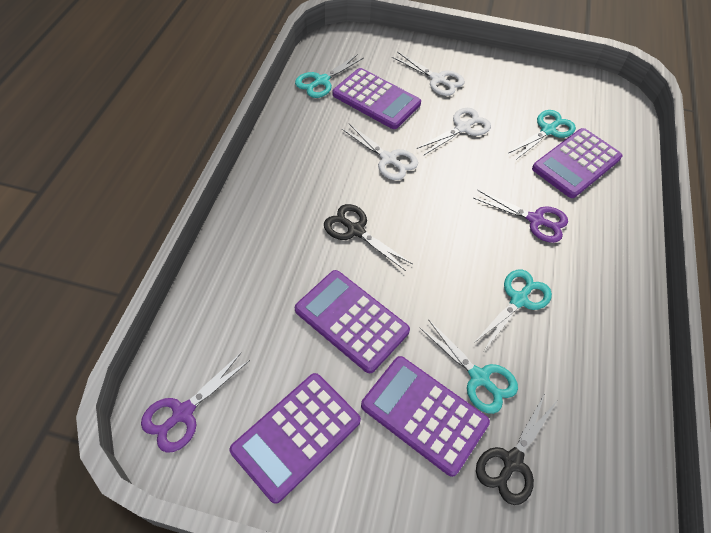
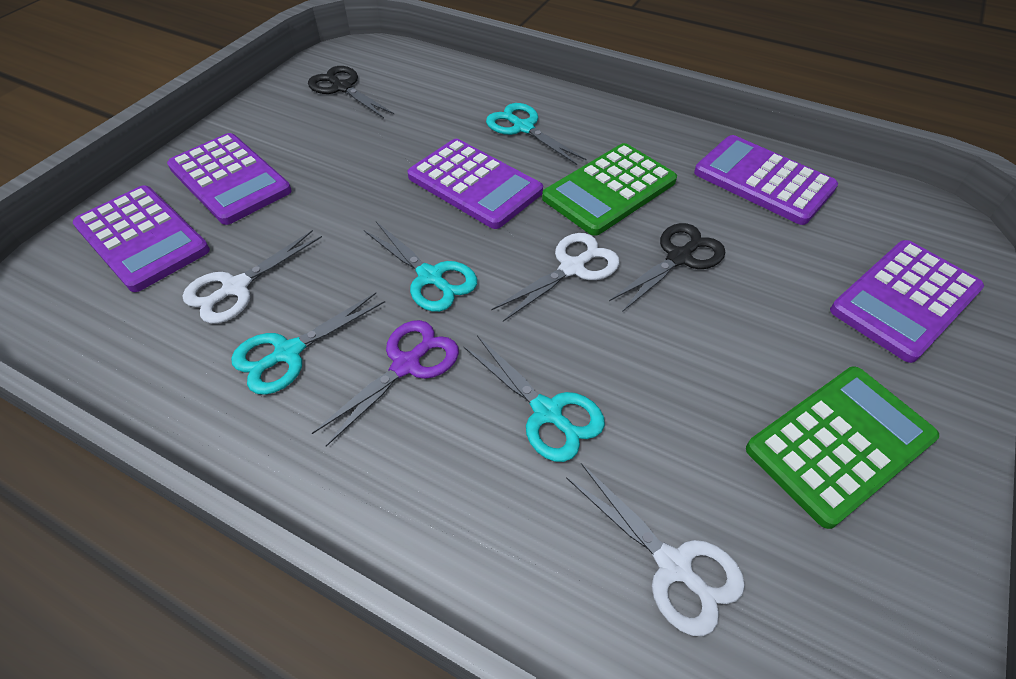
green calculator: 0 -> 2
purple scissors: 2 -> 1

